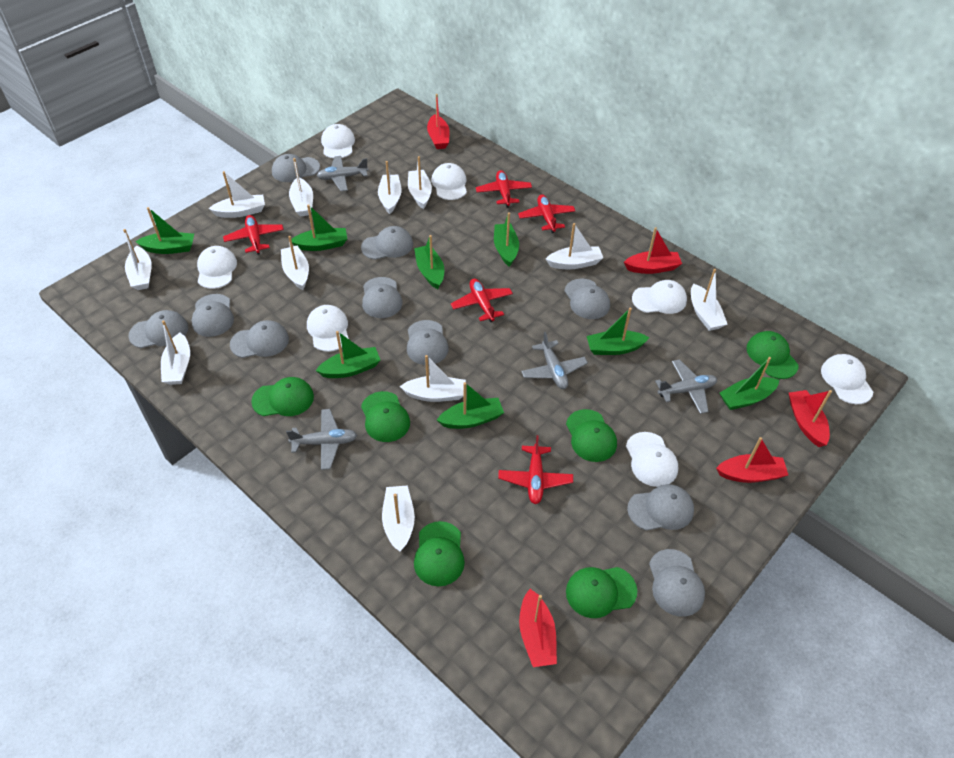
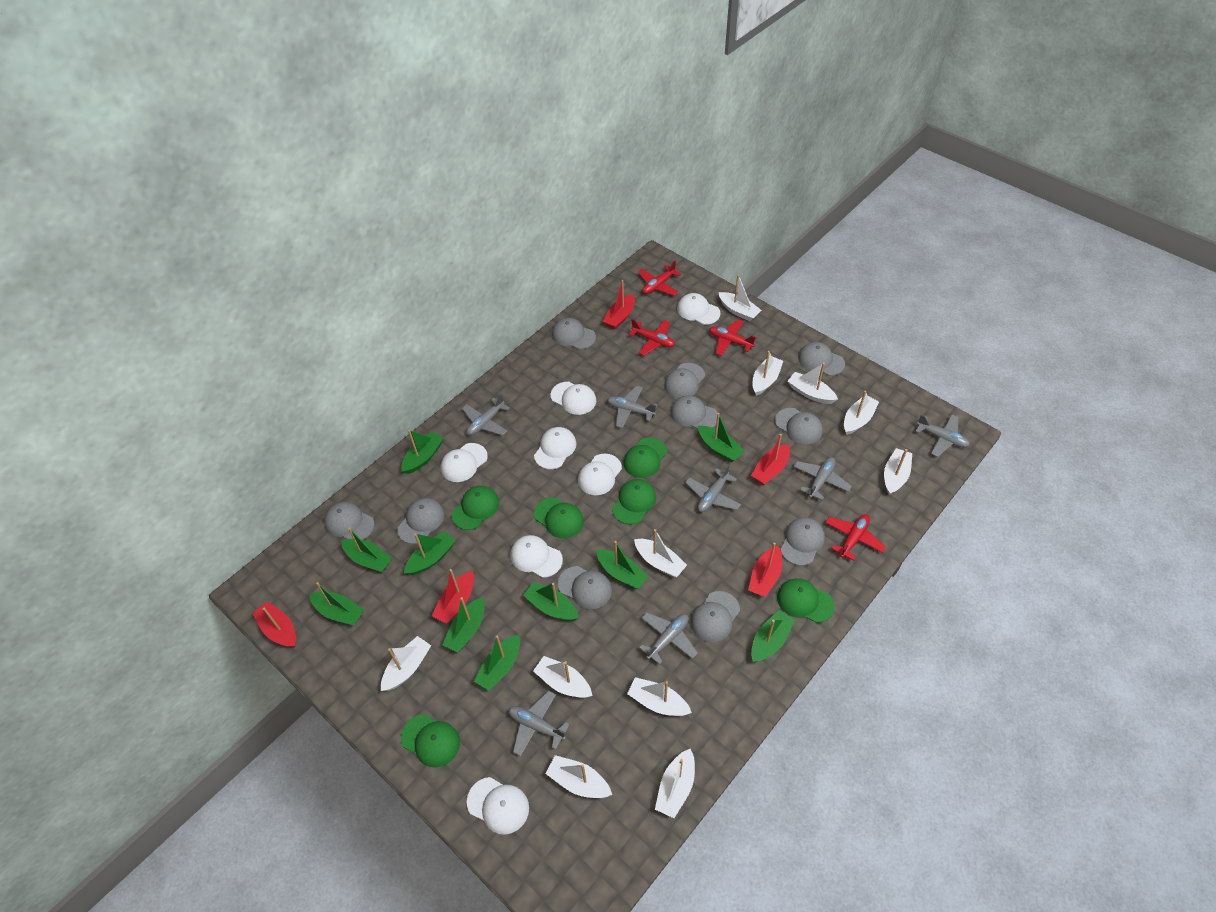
green boat: 8 -> 10
grey plane: 4 -> 7
red plane: 5 -> 4

